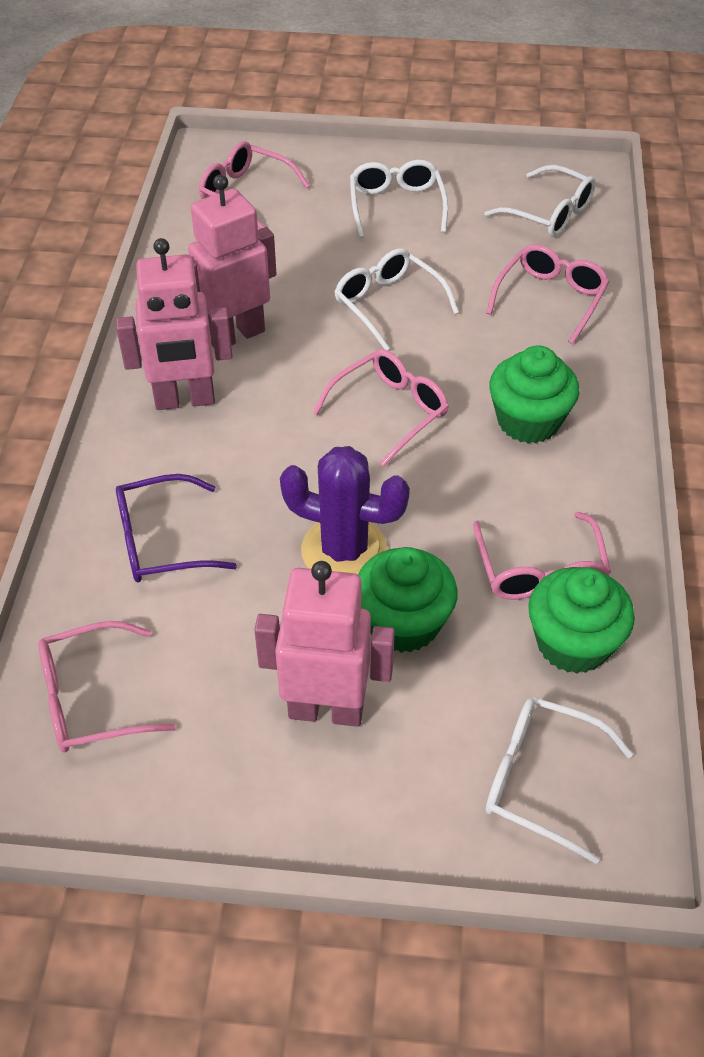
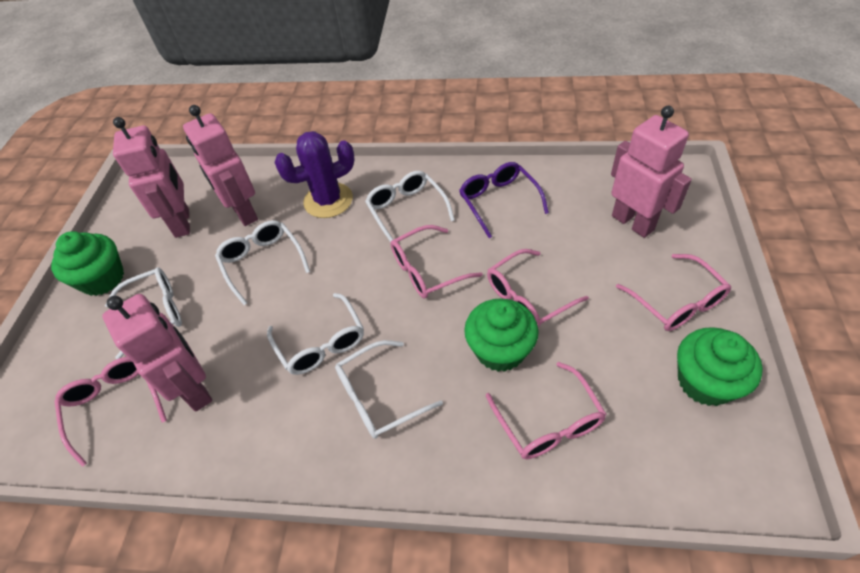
pink robot: 3 -> 4
white glasses: 4 -> 5

